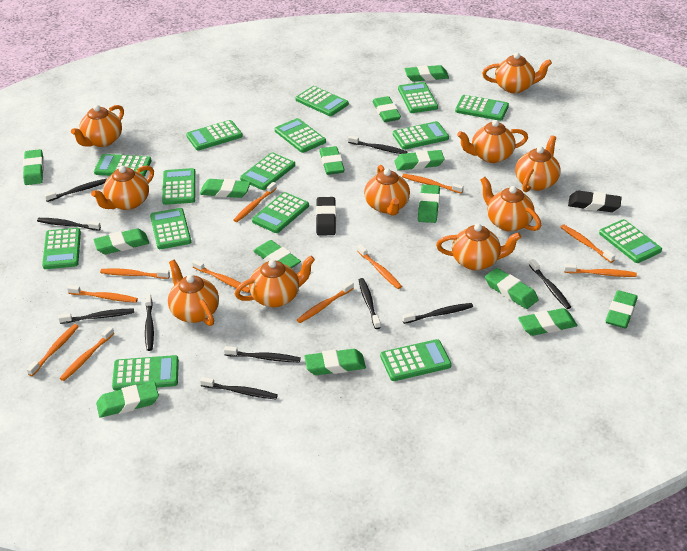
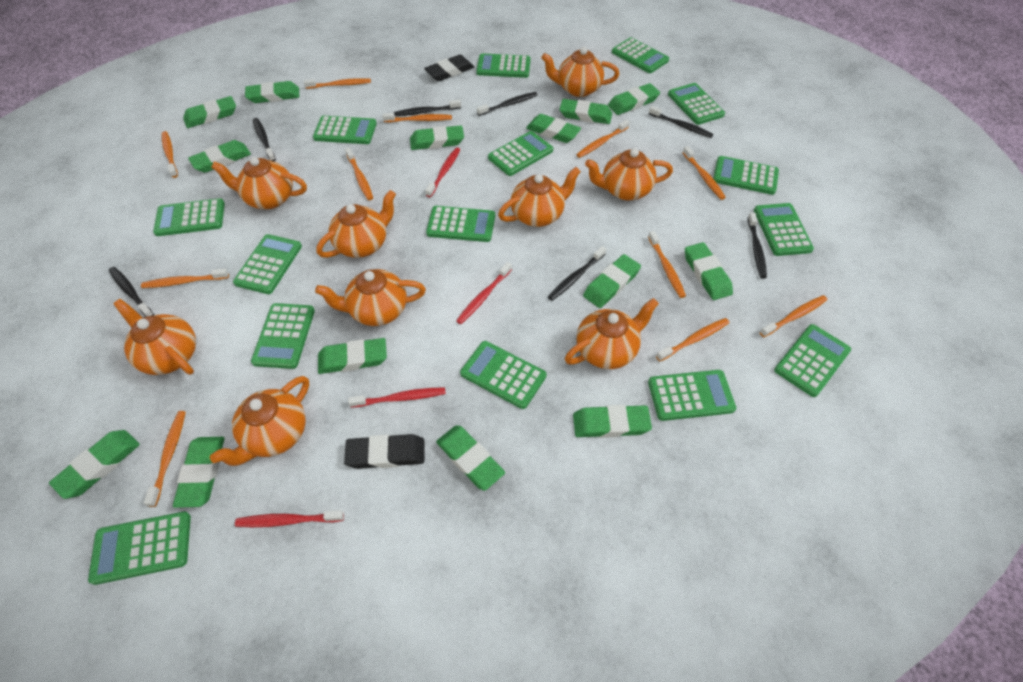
black toothbrush: 10 -> 7
orange teapot: 10 -> 9
red toothbrush: 0 -> 4

